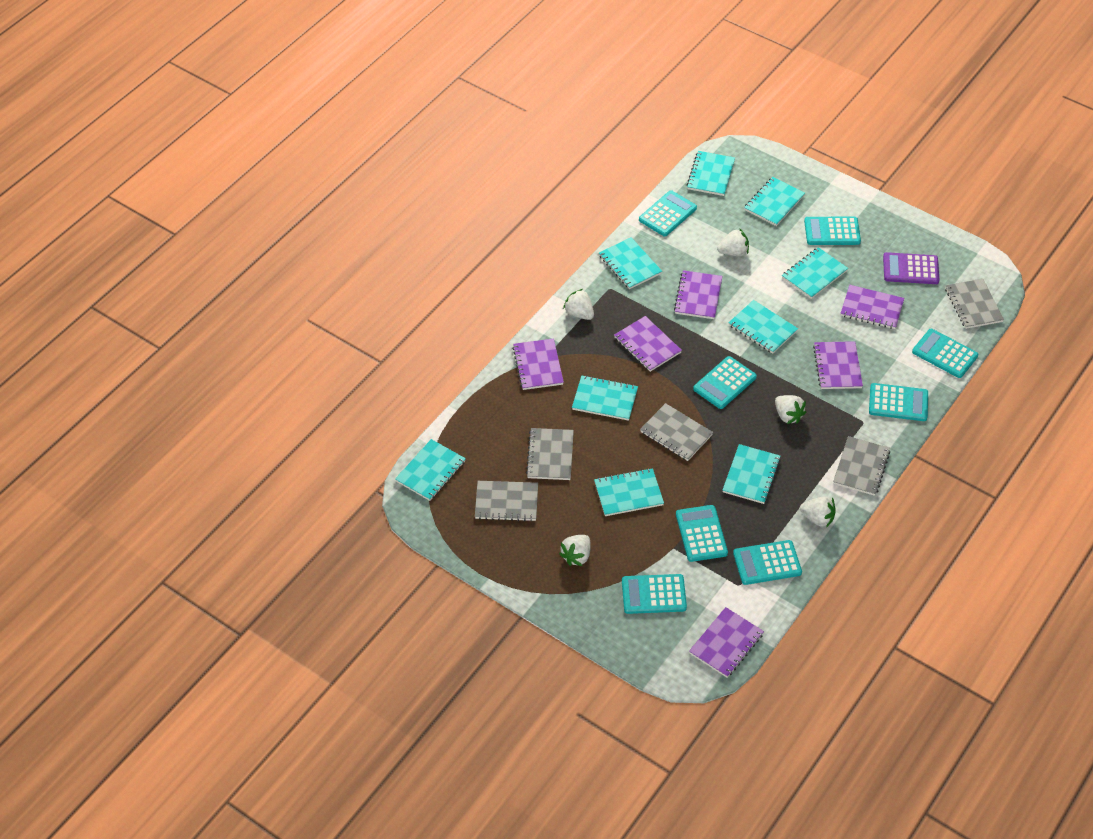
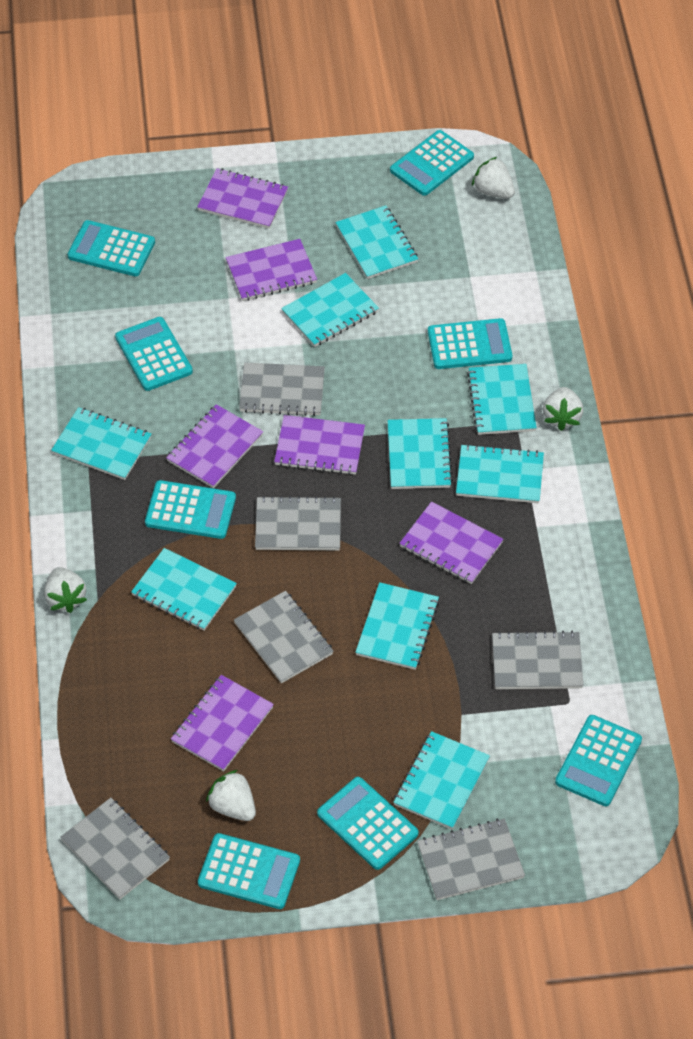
grey notebook: 5 -> 6
purple calculator: 1 -> 0
white strawberry: 5 -> 4

